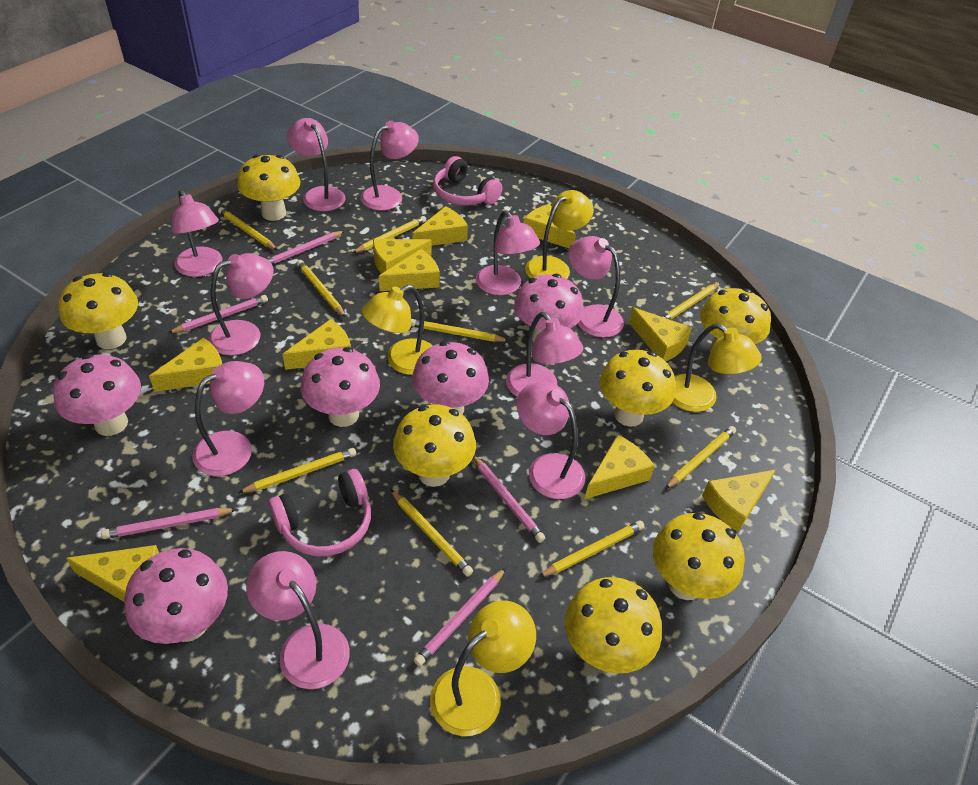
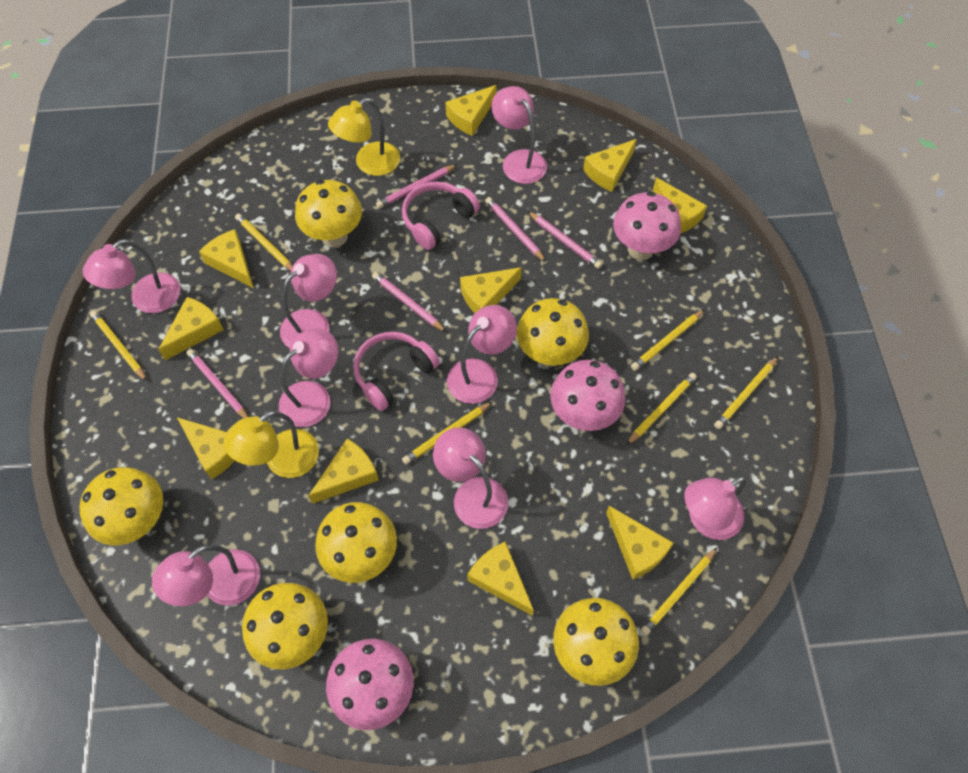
pink lamp: 10 -> 8
pink mushroom: 5 -> 3
yellow lamp: 4 -> 2
yellow mushroom: 7 -> 6
yellow pencil: 9 -> 7

